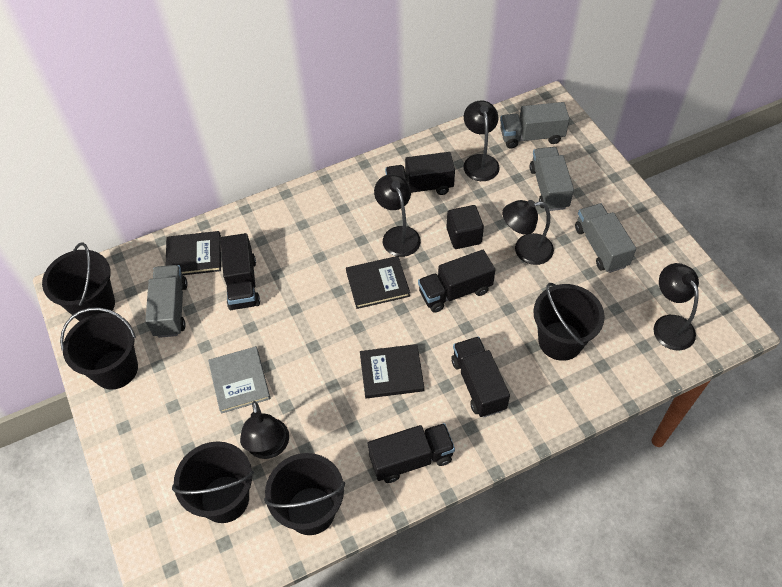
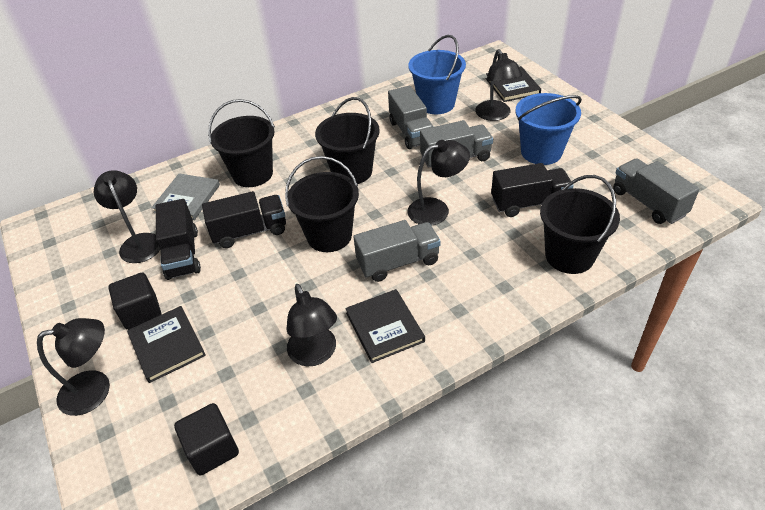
black bucket: 5 -> 4
black cube: 1 -> 2
black truck: 5 -> 3
blue bucket: 0 -> 2

